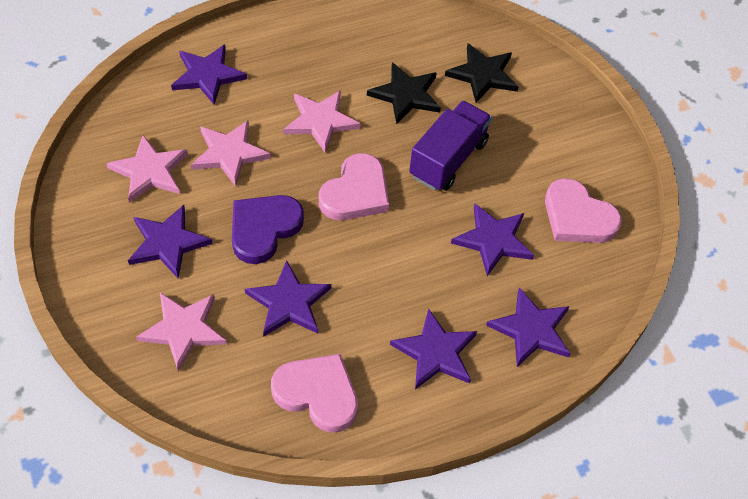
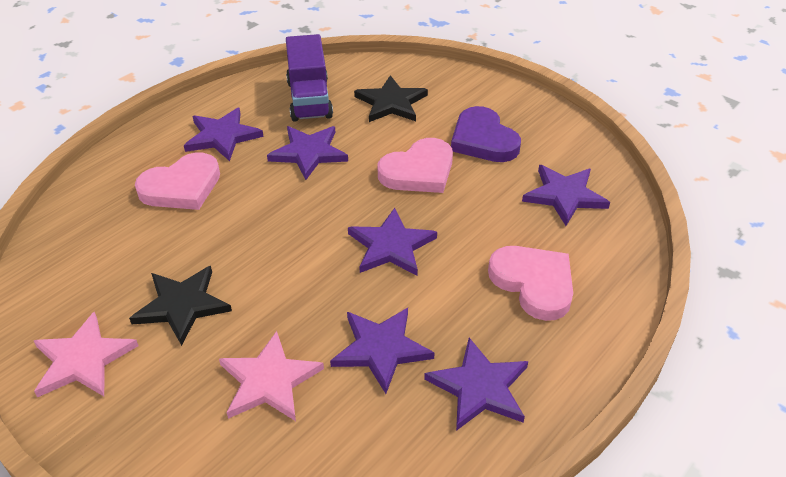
pink star: 4 -> 2

